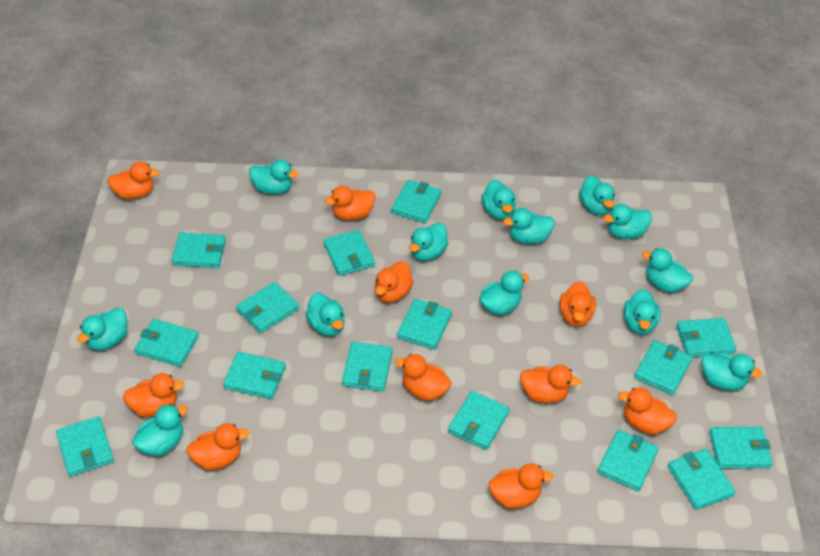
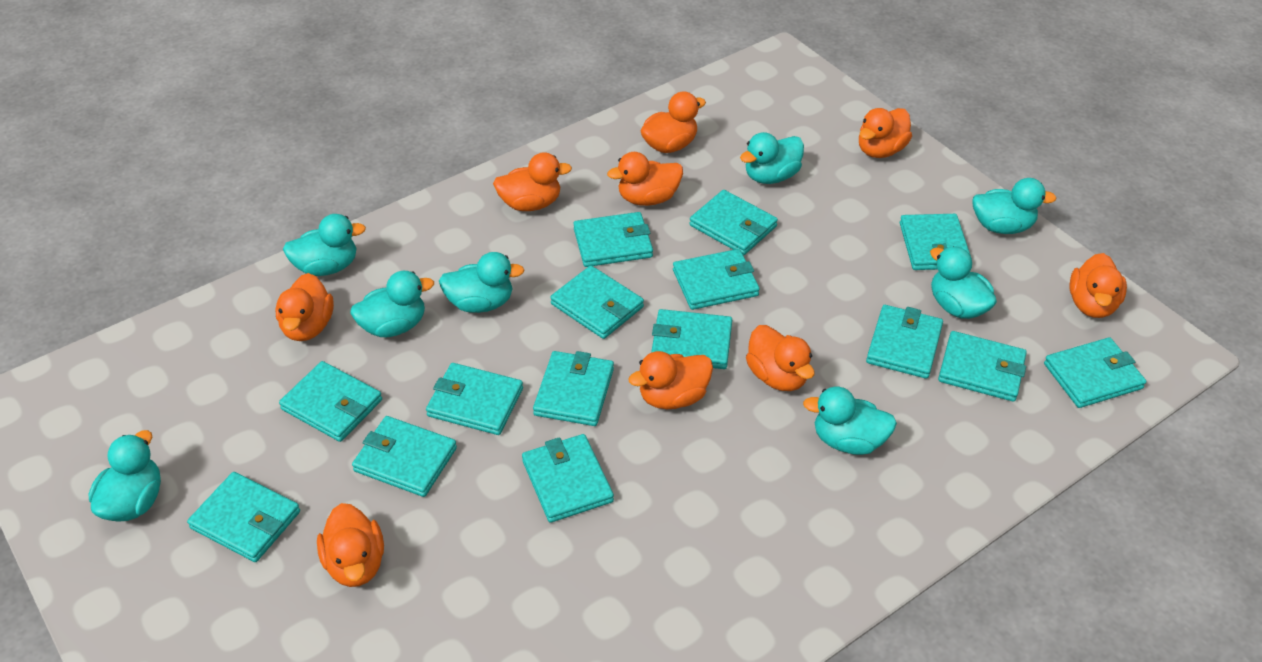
orange duck: 10 -> 9
turquoise duck: 13 -> 8

